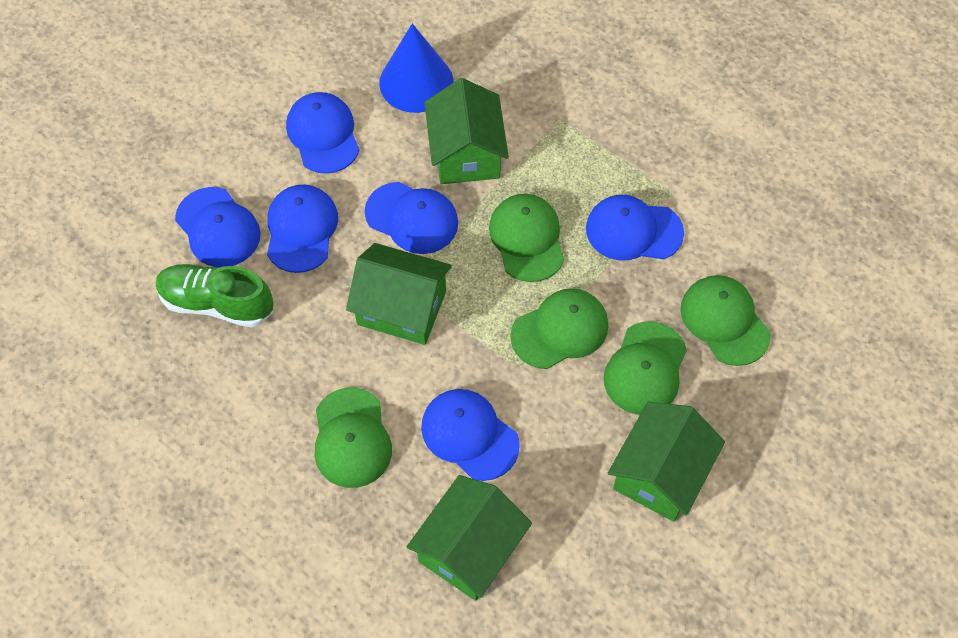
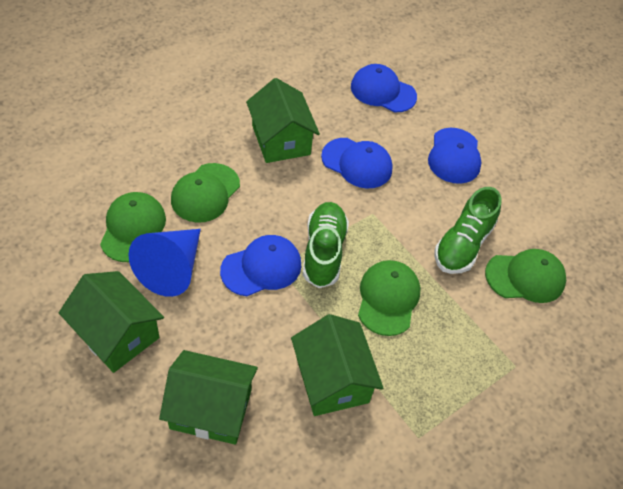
blue cap: 6 -> 4
green cap: 5 -> 4
green shoe: 1 -> 2

